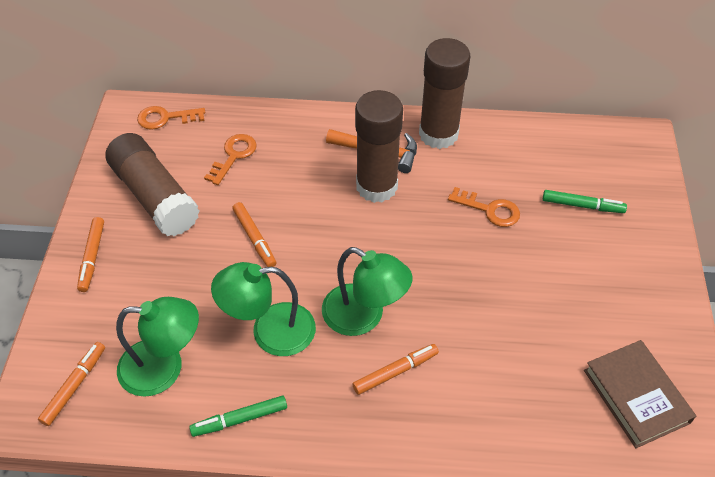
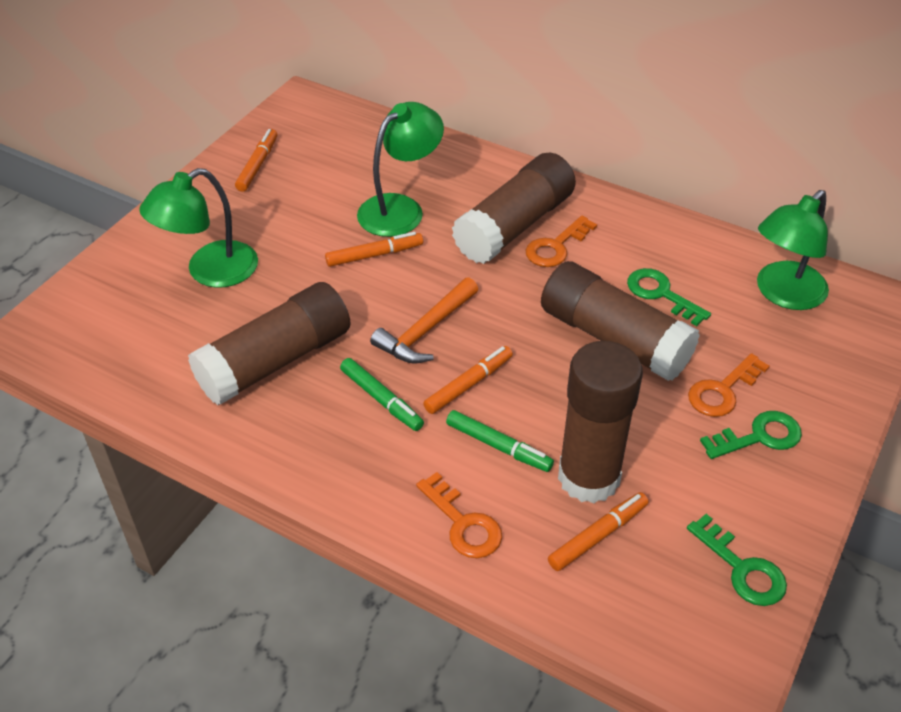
brown book: 1 -> 0
brown glue stick: 3 -> 4
green key: 0 -> 3

